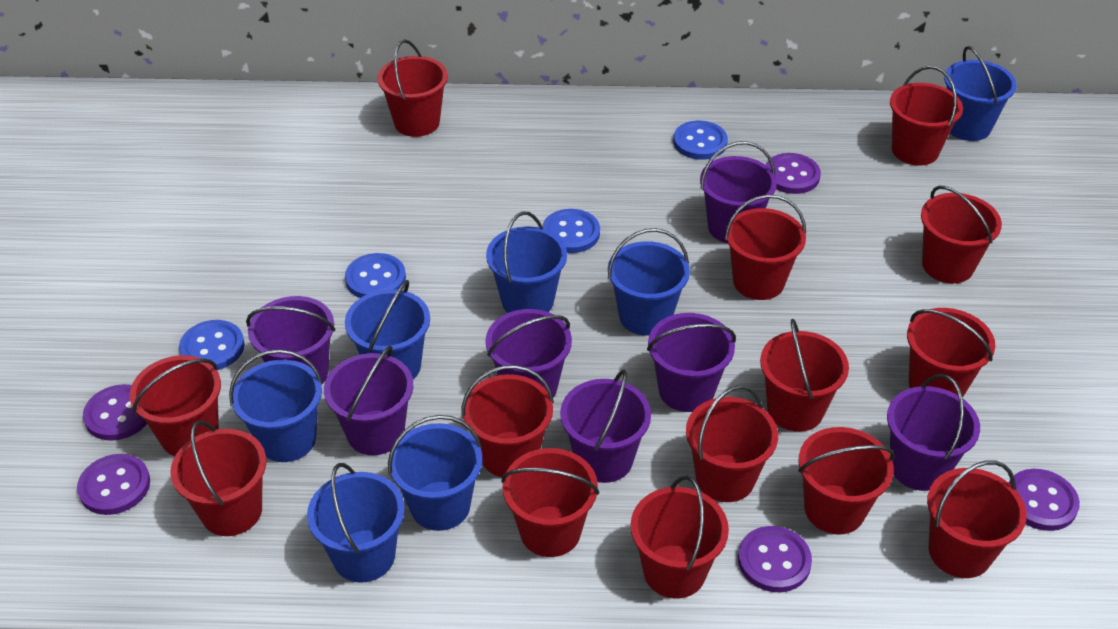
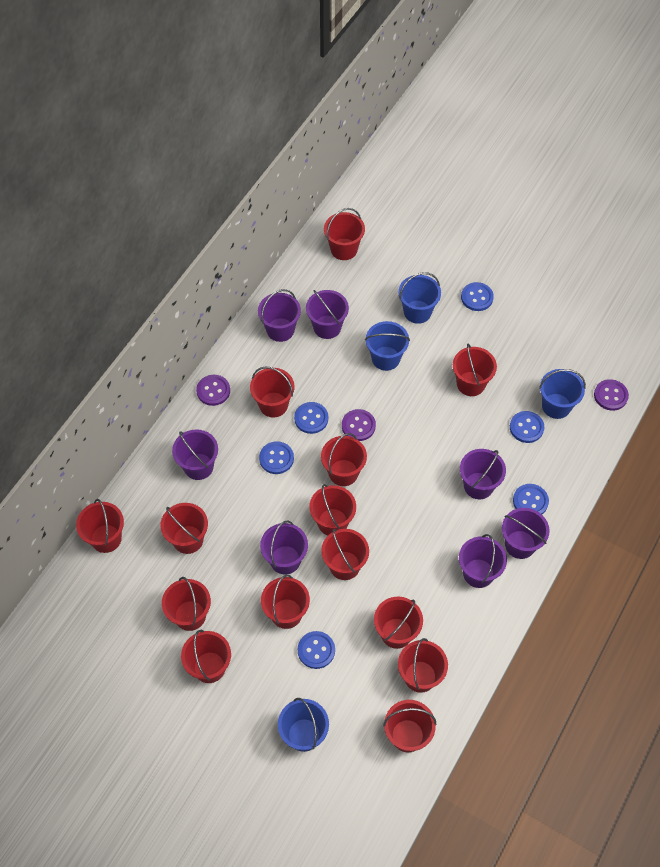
blue bucket: 7 -> 4
blue button: 4 -> 6
purple button: 5 -> 3

